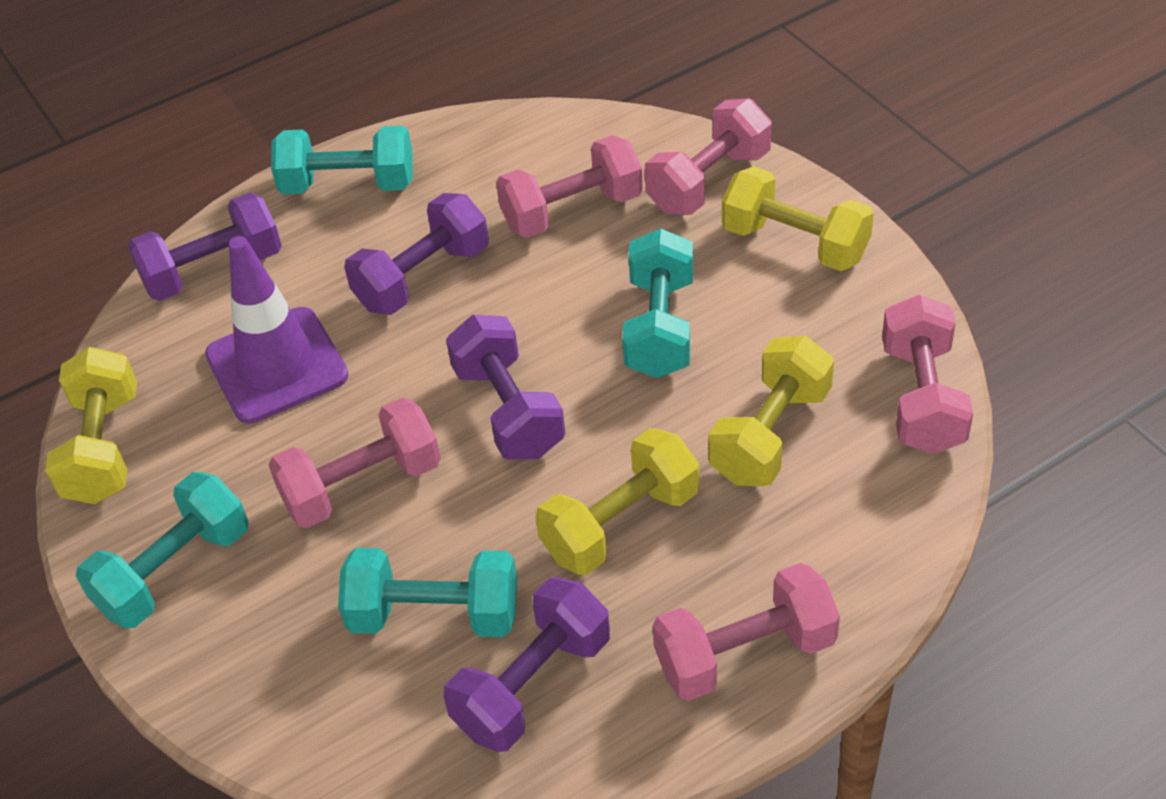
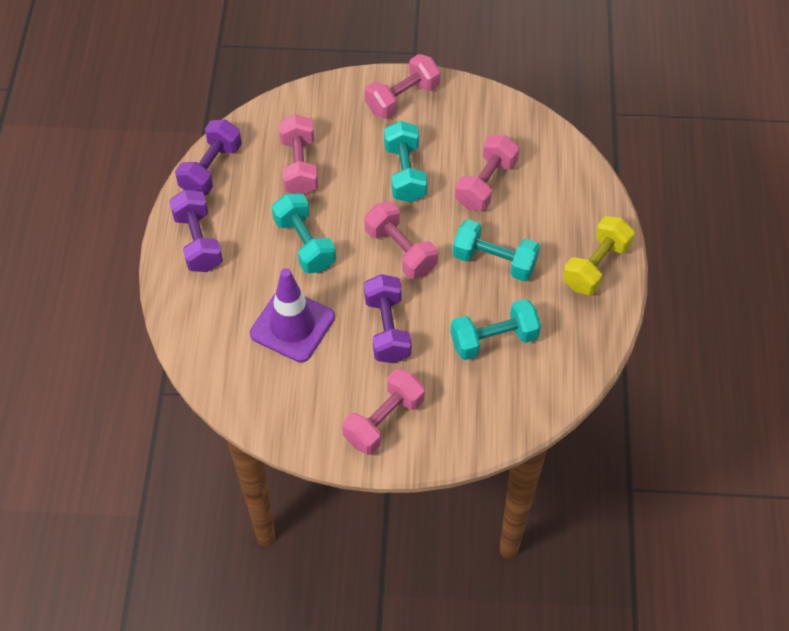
purple dumbbell: 4 -> 3
yellow dumbbell: 4 -> 1

